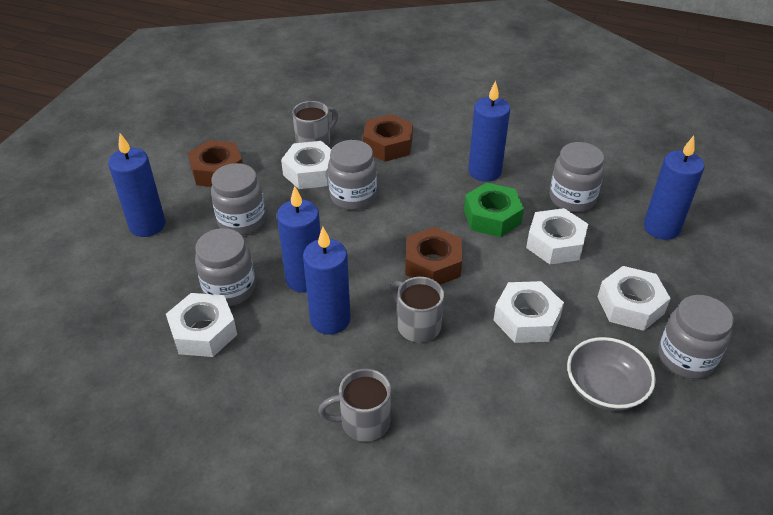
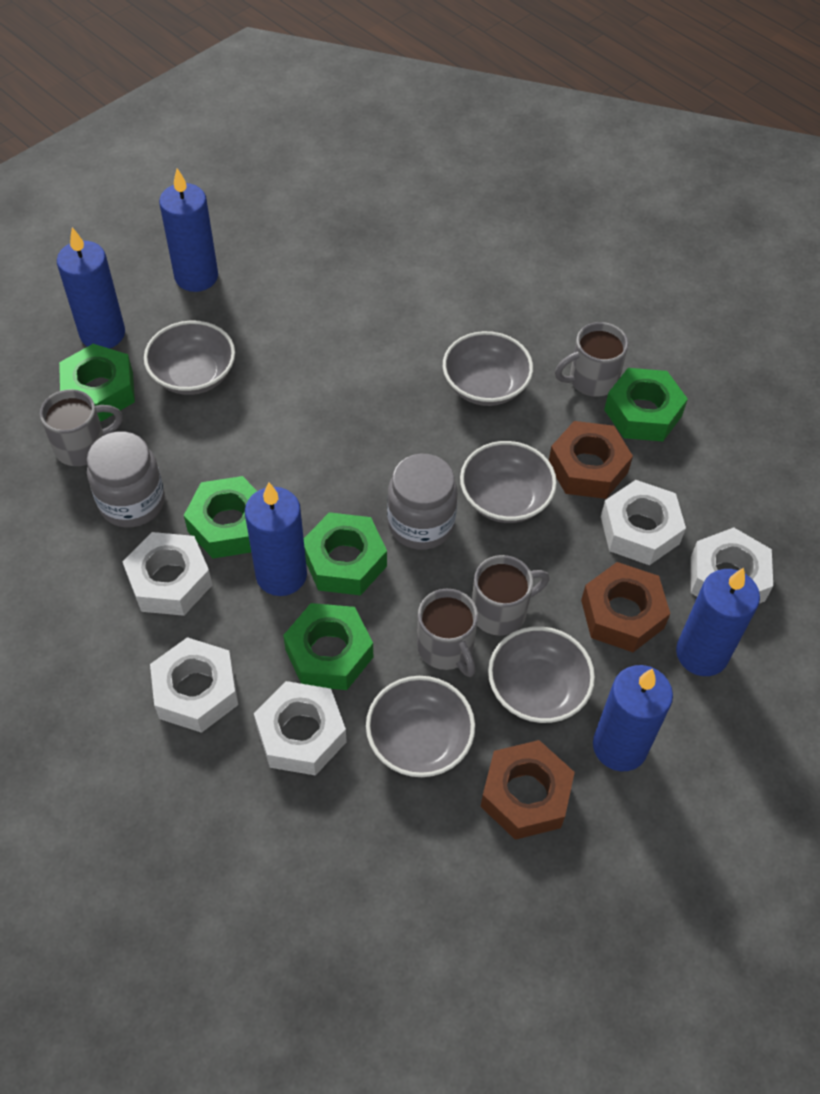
green nut: 1 -> 5
grey bowl: 1 -> 5
grey jar: 5 -> 2
grey mug: 3 -> 4

